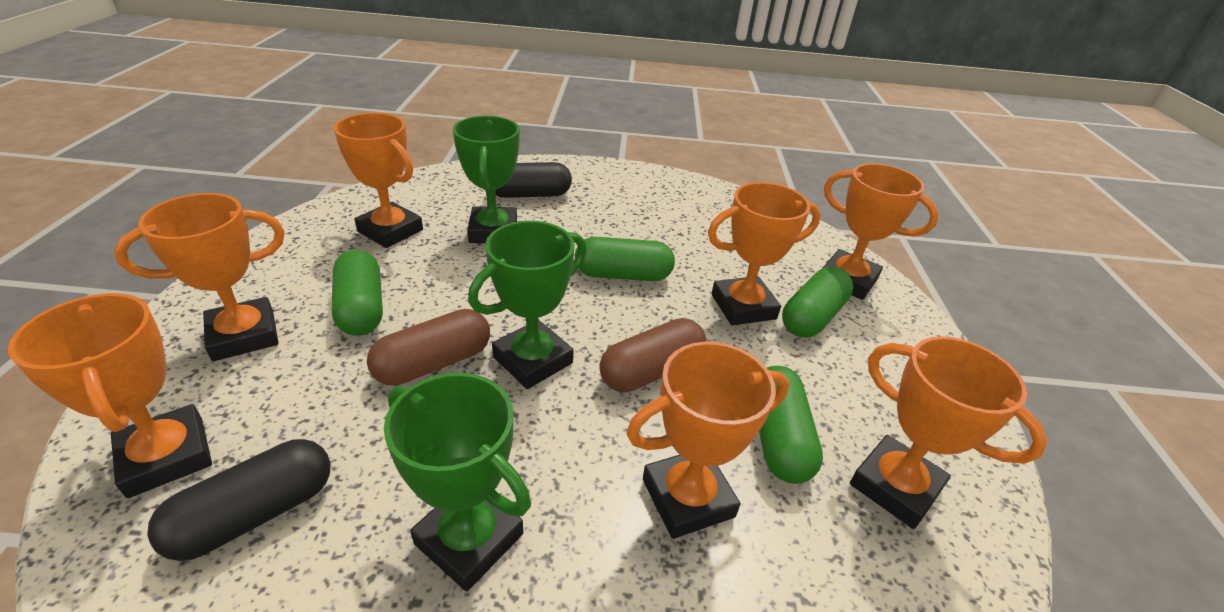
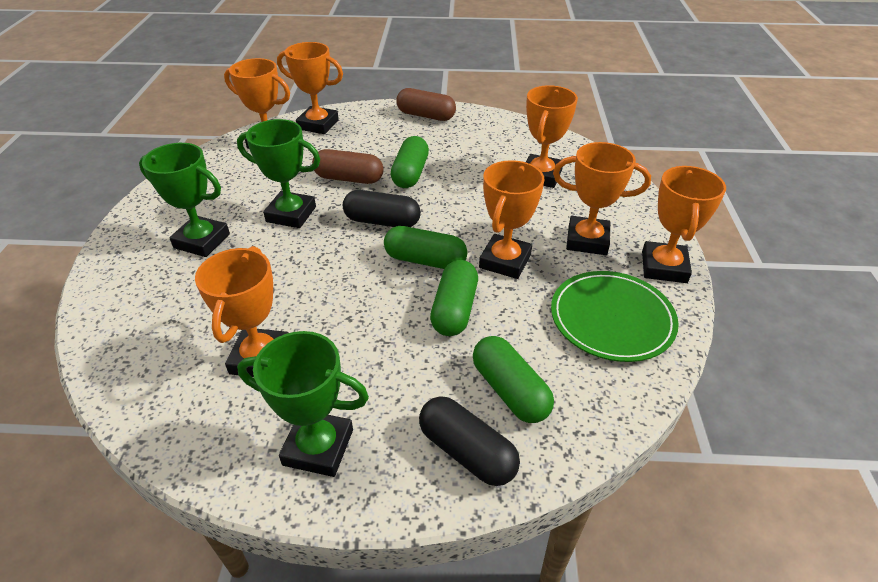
green plate: 0 -> 1

